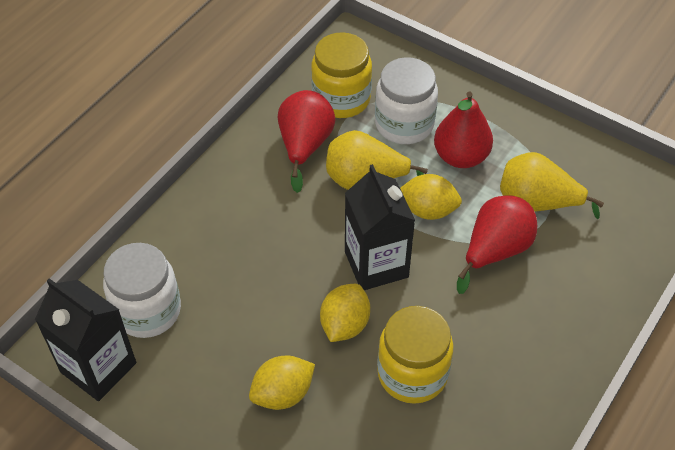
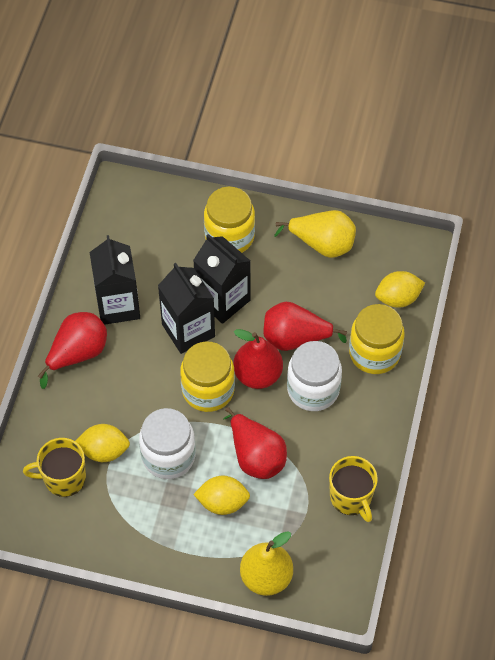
black carton: 2 -> 3
red pear: 3 -> 4
yellow jar: 2 -> 3
yellow mug: 0 -> 2

